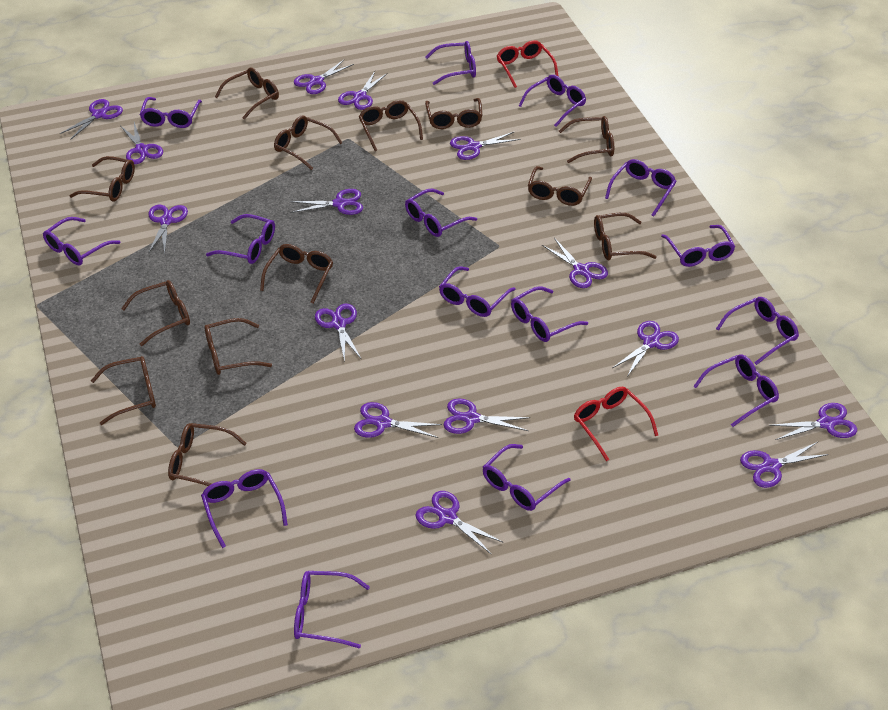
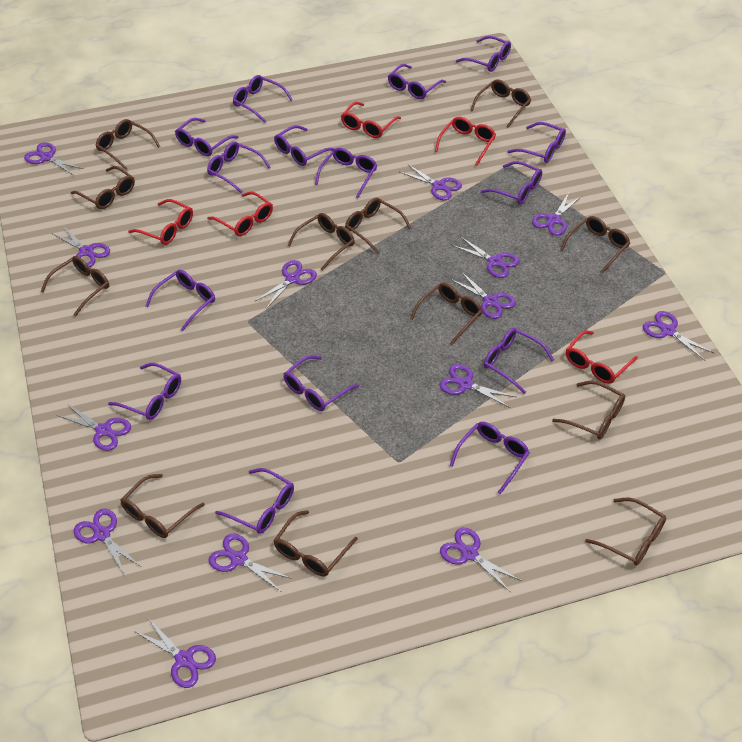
brown glasses: 13 -> 12
purple scissors: 15 -> 14
red glasses: 2 -> 5

